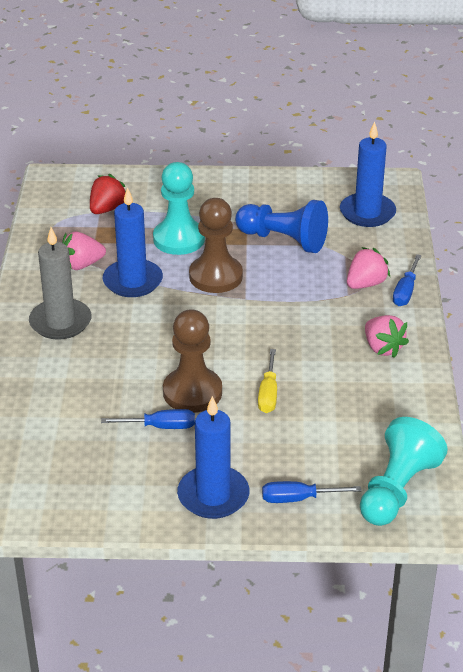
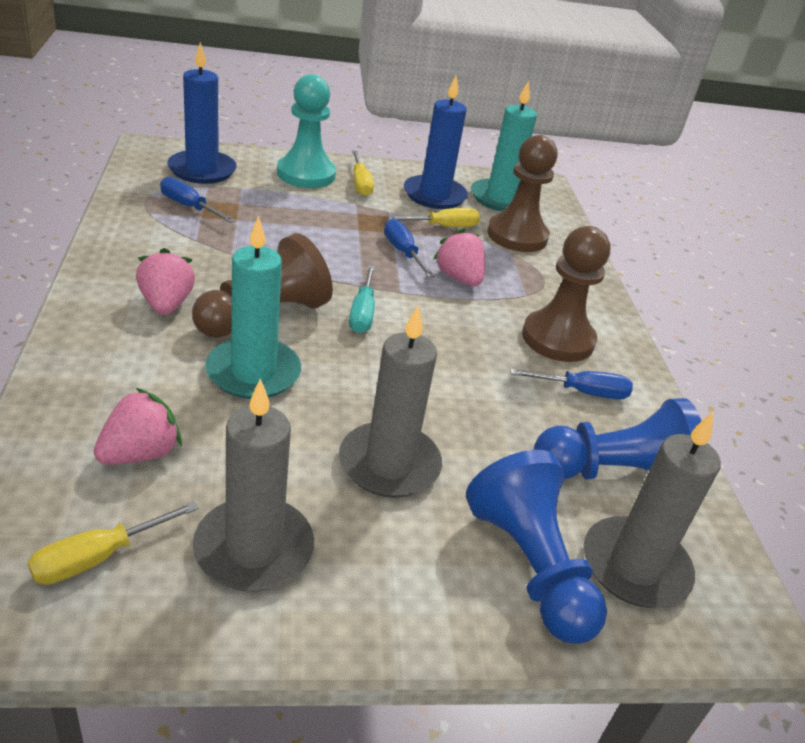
blue candle: 3 -> 2
blue pawn: 1 -> 2
brown pawn: 2 -> 3
grey candle: 1 -> 3
red strawberry: 1 -> 0
turquoise candle: 0 -> 2
turquoise pawn: 2 -> 1
turquoise screwdriver: 0 -> 1
yellow screwdriver: 1 -> 3

